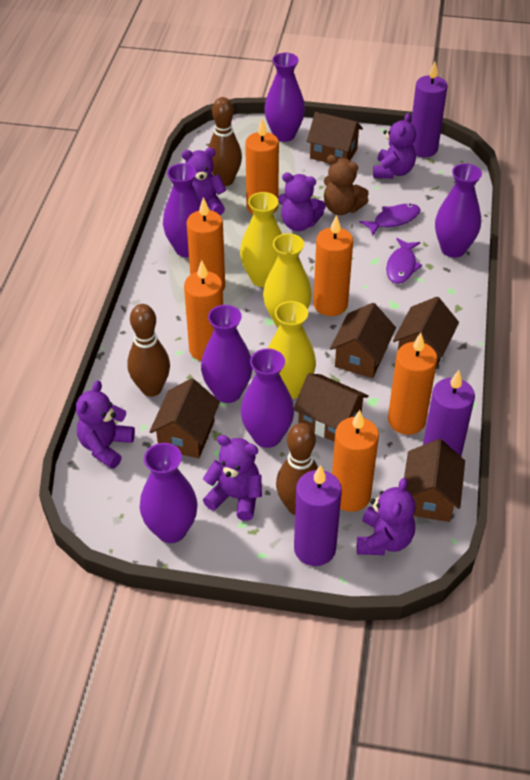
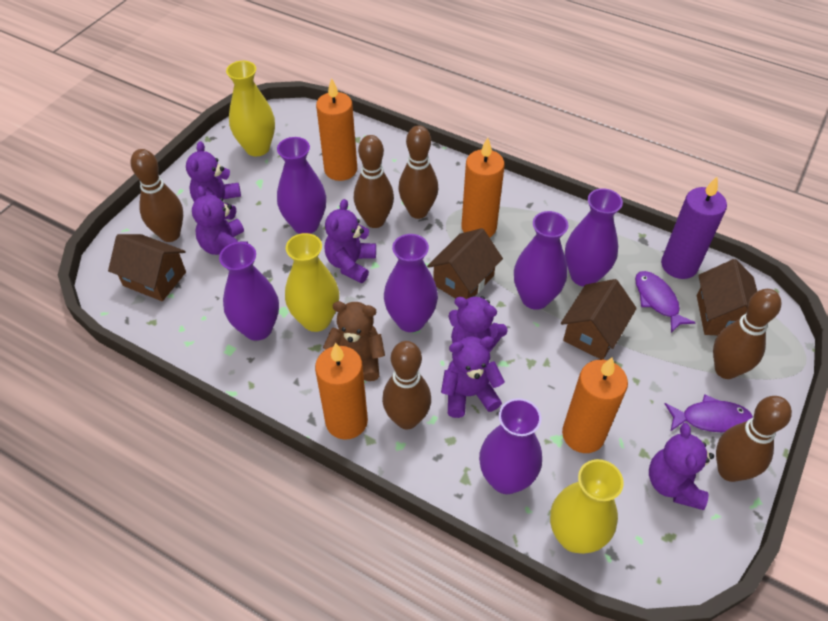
brown bowling pin: 3 -> 6
brown house: 6 -> 4
orange candle: 6 -> 4
purple candle: 3 -> 1

